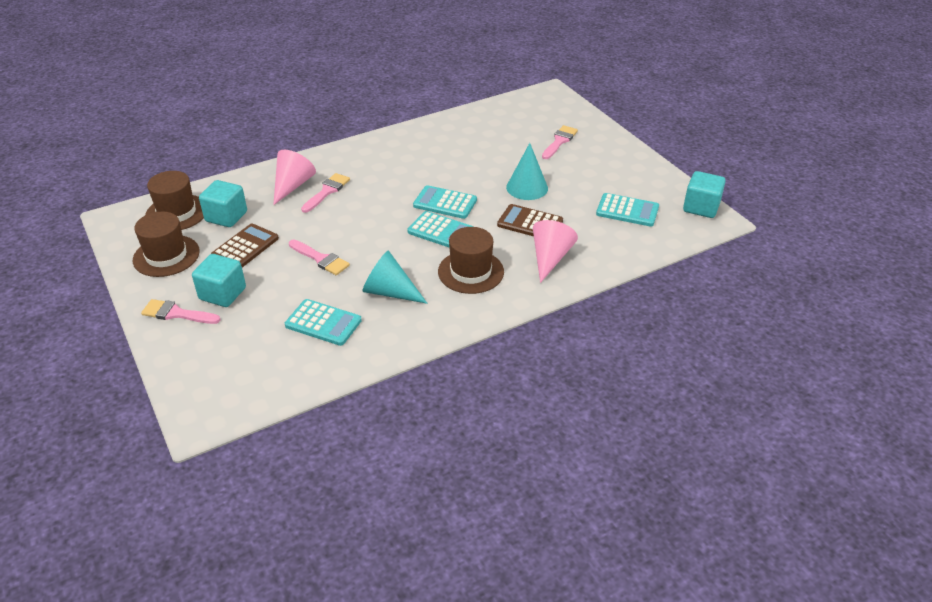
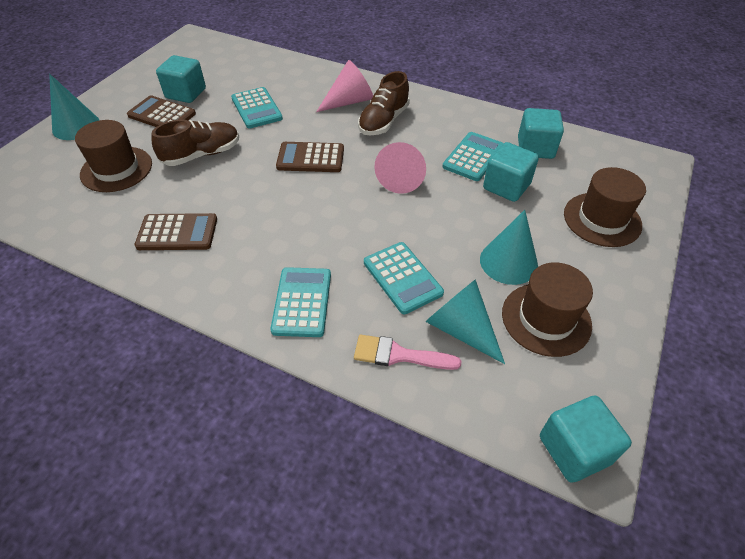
brown calculator: 2 -> 3
brown shoe: 0 -> 2
pink brush: 4 -> 1
turquoise cone: 2 -> 3
turquoise cube: 3 -> 4

